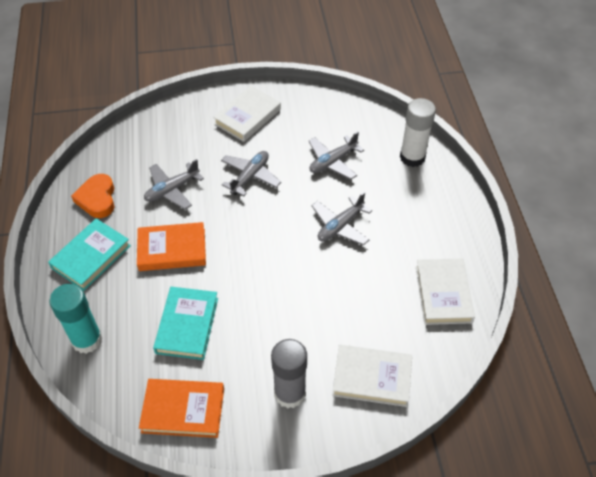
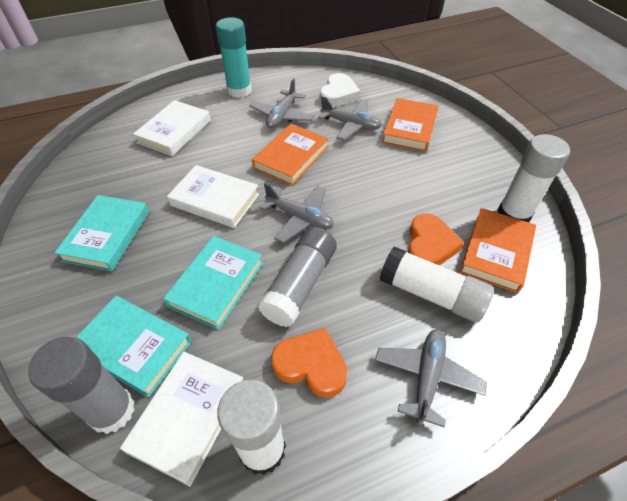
grey glue stick: 1 -> 2
orange book: 2 -> 3
orange heart: 1 -> 2
turquoise book: 2 -> 3
white glue stick: 1 -> 3
white heart: 0 -> 1

